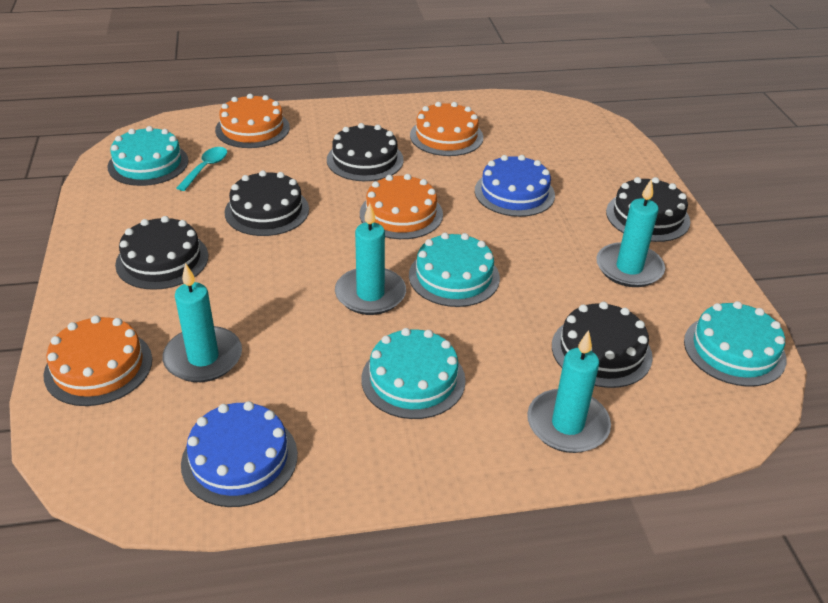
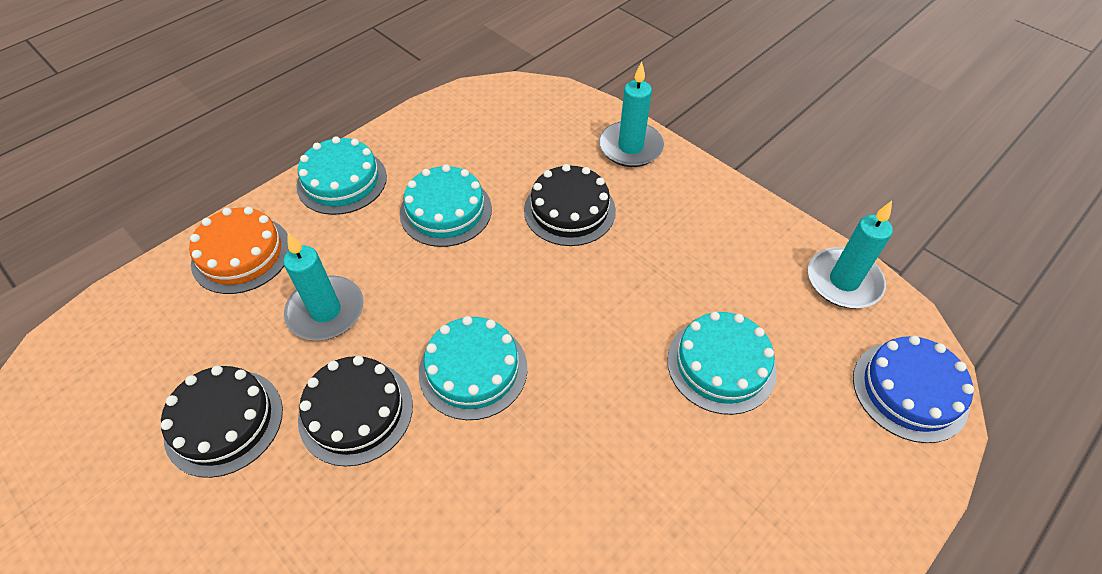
black cake: 5 -> 3
blue cake: 2 -> 1
orange cake: 4 -> 1
turquoise candle: 4 -> 3
turquoise spoon: 1 -> 0

